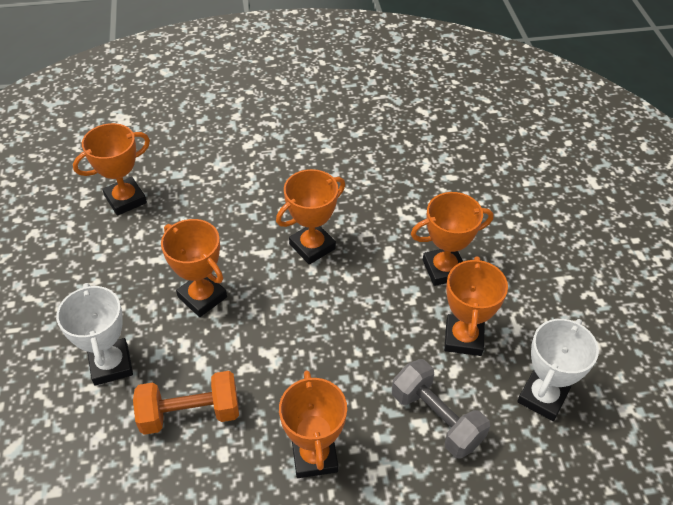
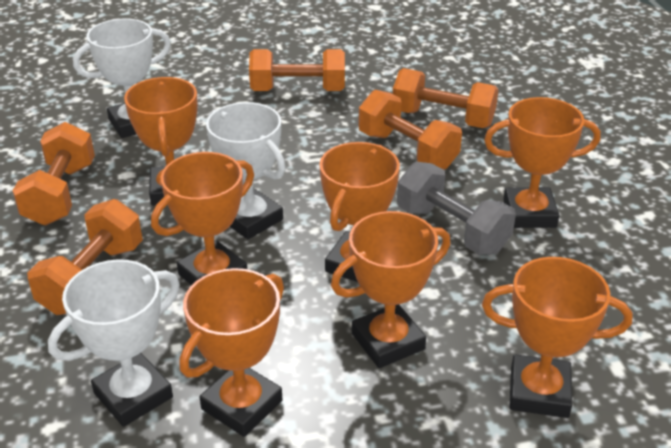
orange dumbbell: 1 -> 5
orange trophy: 6 -> 7
white trophy: 2 -> 3

